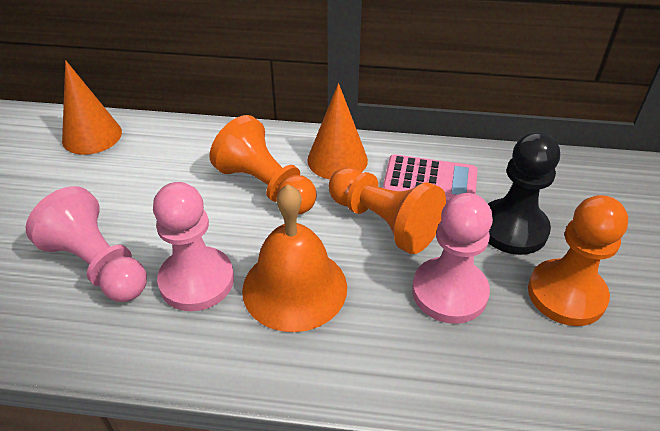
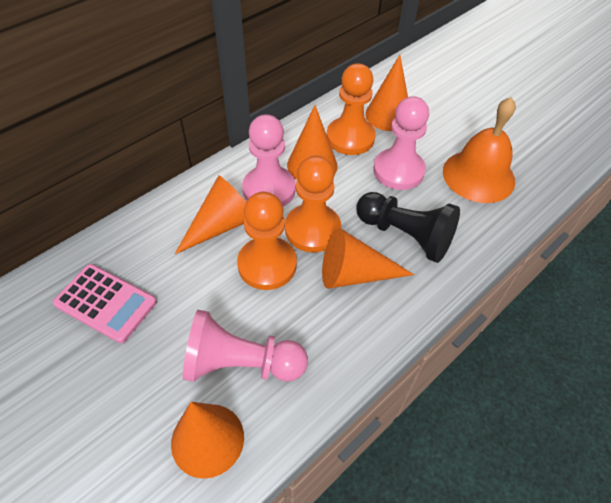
orange cone: 2 -> 5

